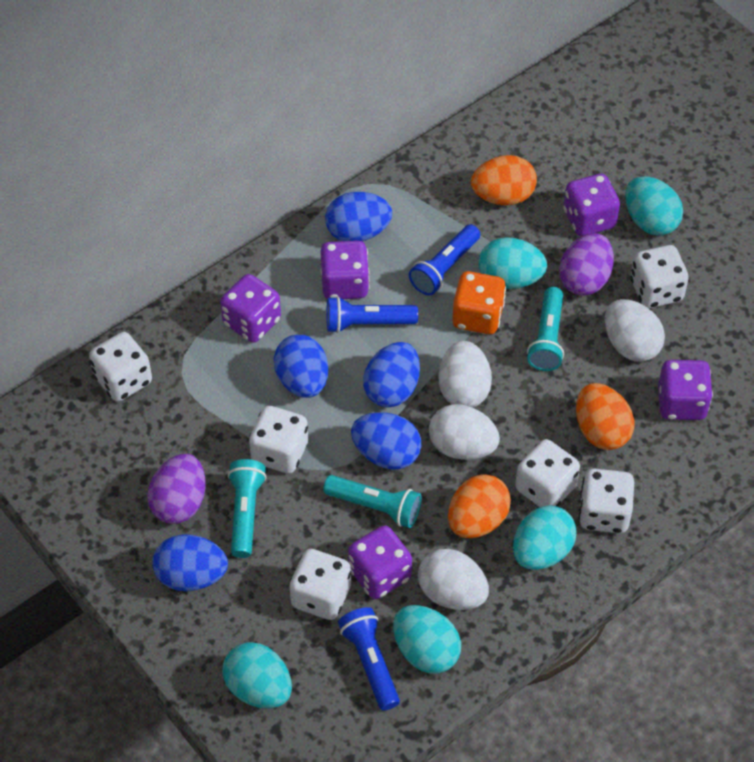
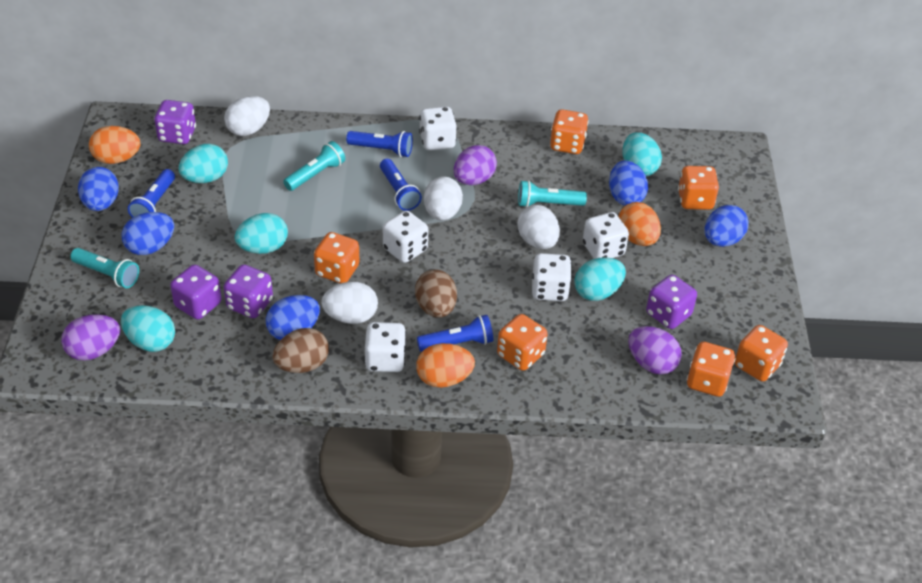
blue flashlight: 3 -> 4
brown egg: 0 -> 2
orange dice: 1 -> 6
purple dice: 5 -> 4
purple egg: 2 -> 3
white dice: 6 -> 5

